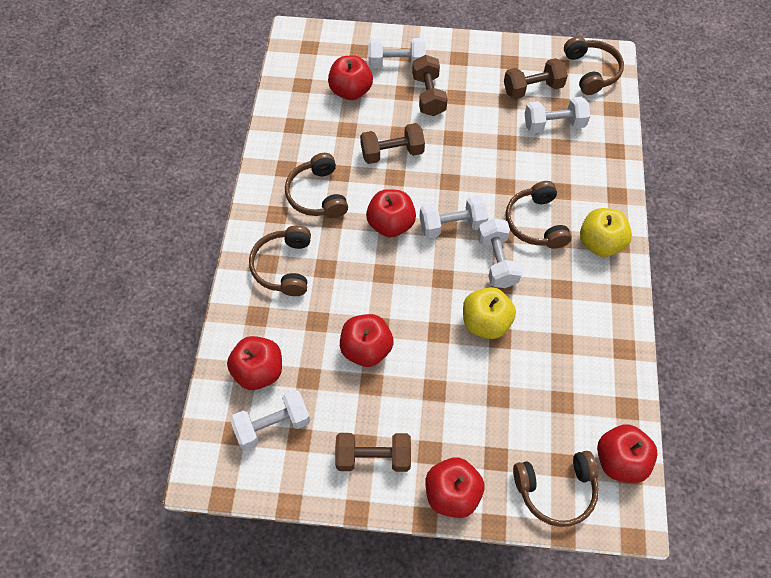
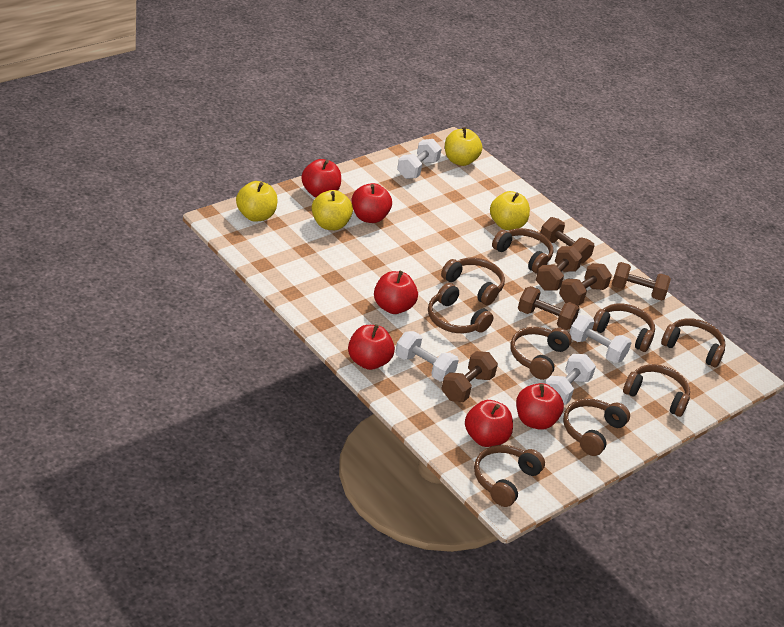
brown dumbbell: 4 -> 6
brown headphones: 5 -> 9
white dumbbell: 5 -> 4
yellow apple: 2 -> 4

